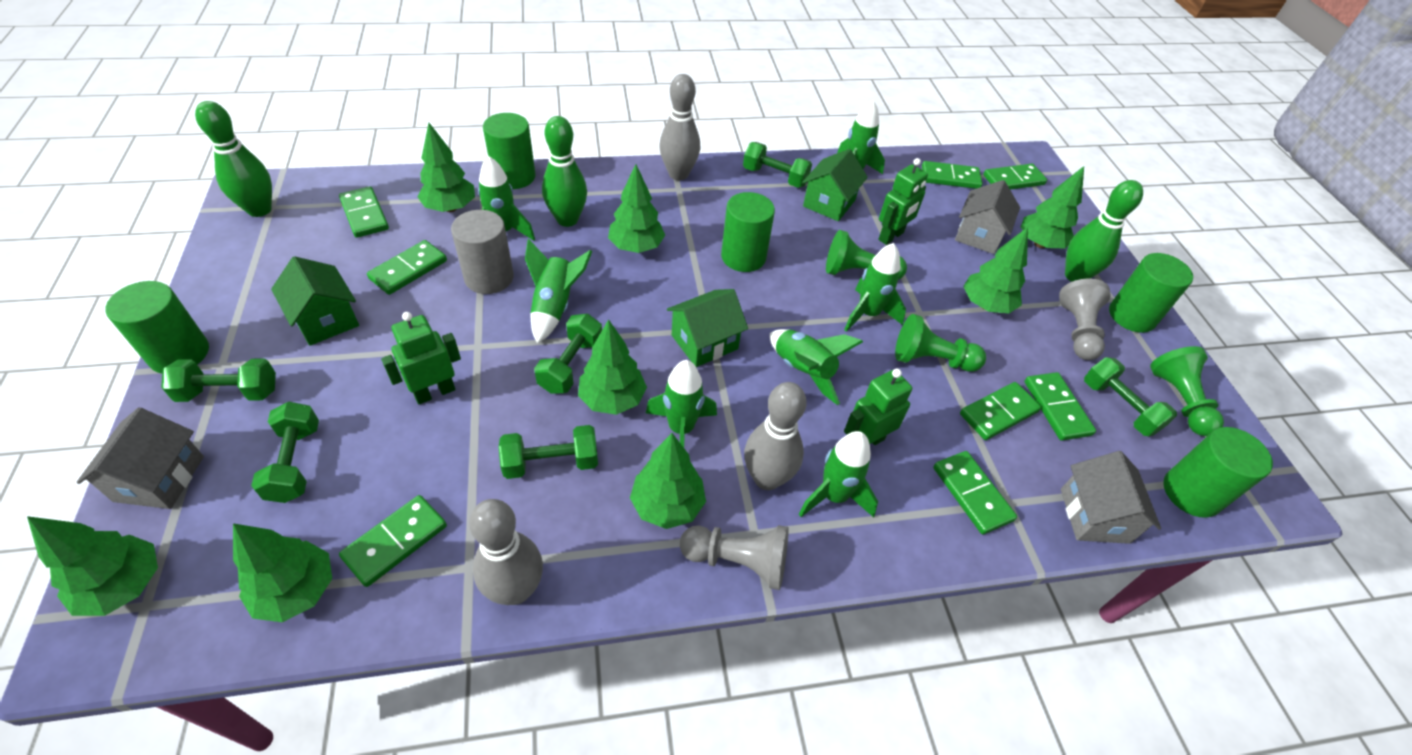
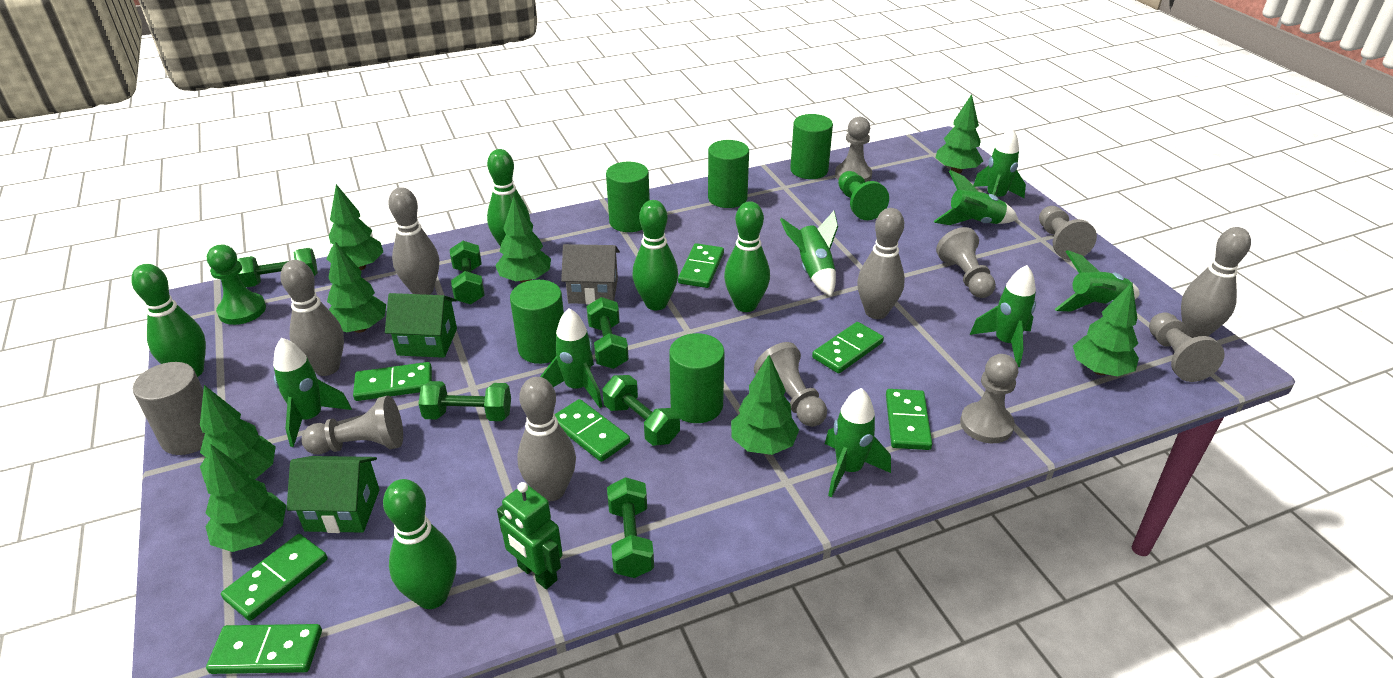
green bowling pin: 3 -> 5
green domino: 8 -> 7
green house: 3 -> 2
green pawn: 3 -> 2
green robot: 3 -> 1
green rocket: 7 -> 8
grey bowling pin: 3 -> 5
grey house: 3 -> 1
grey pawn: 2 -> 7

